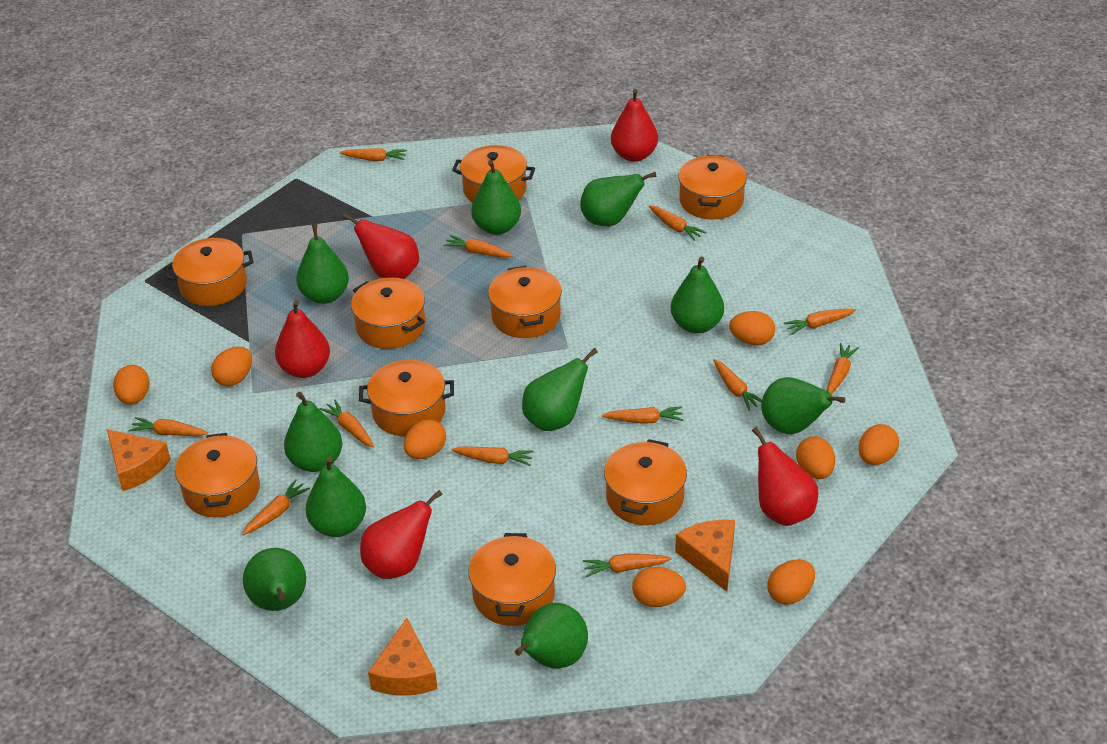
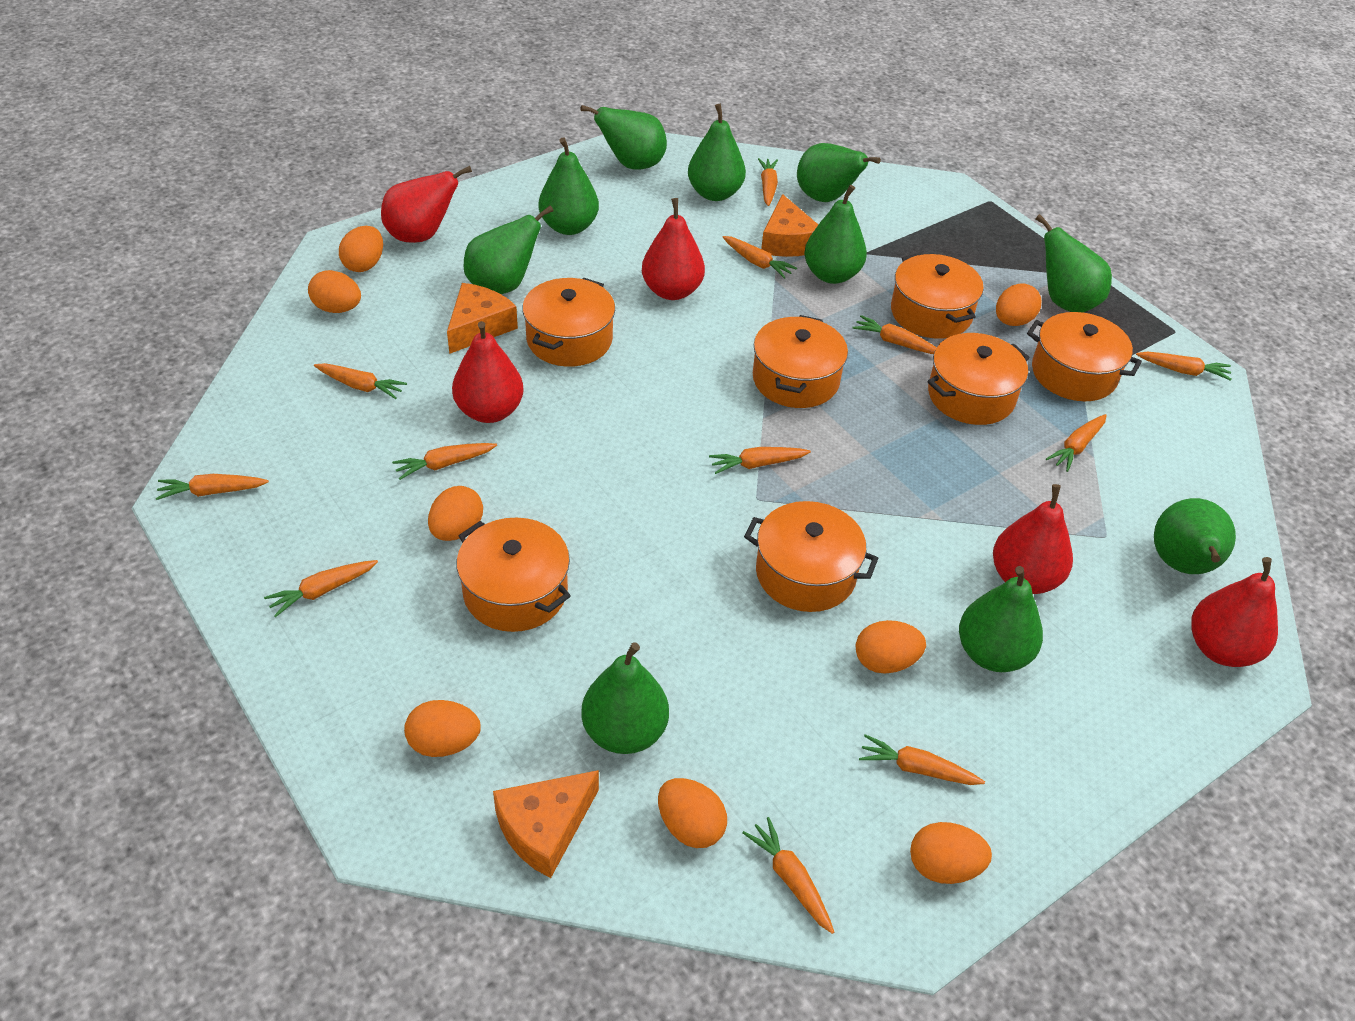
orange pot: 9 -> 7

